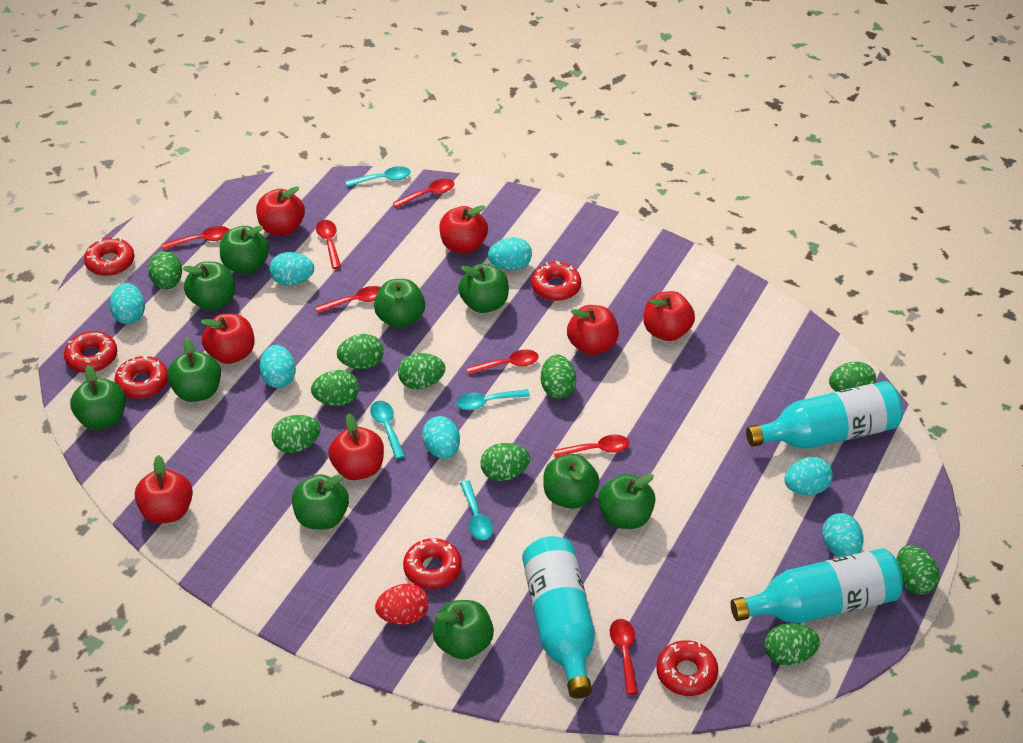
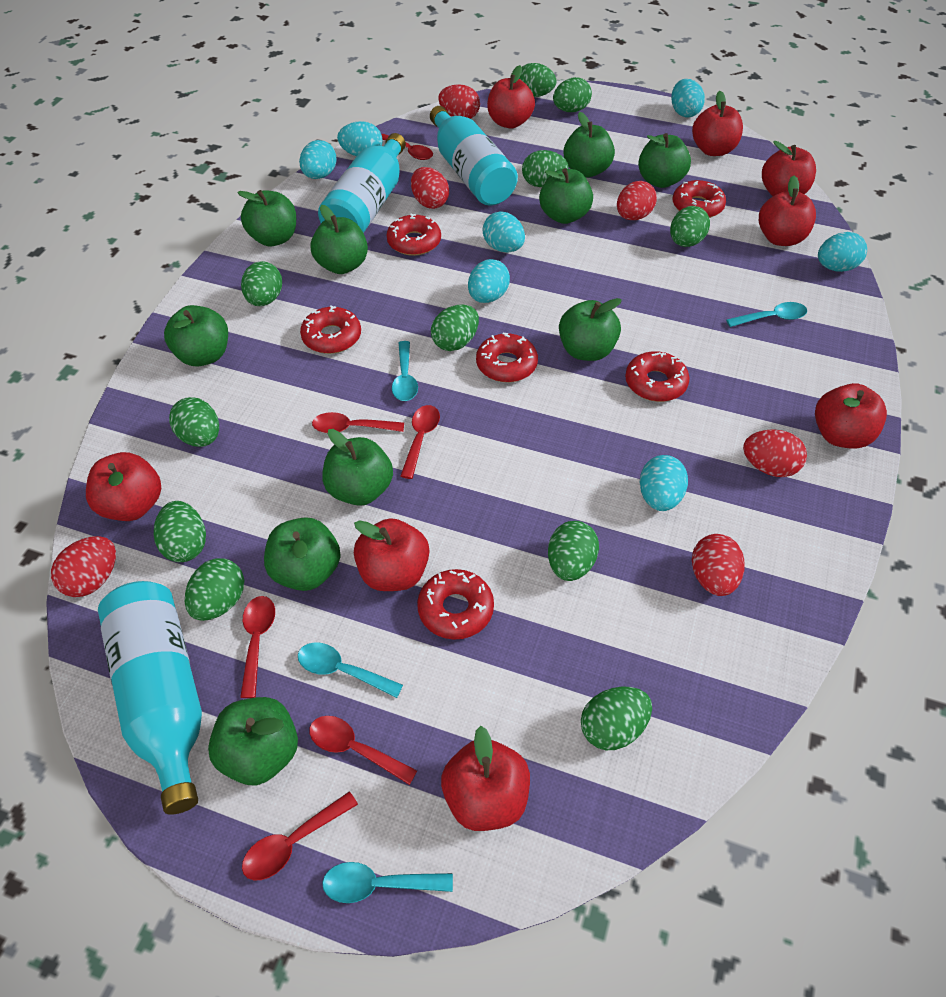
green egg: 10 -> 11
red apple: 7 -> 8
red egg: 1 -> 6
red spoon: 7 -> 6

